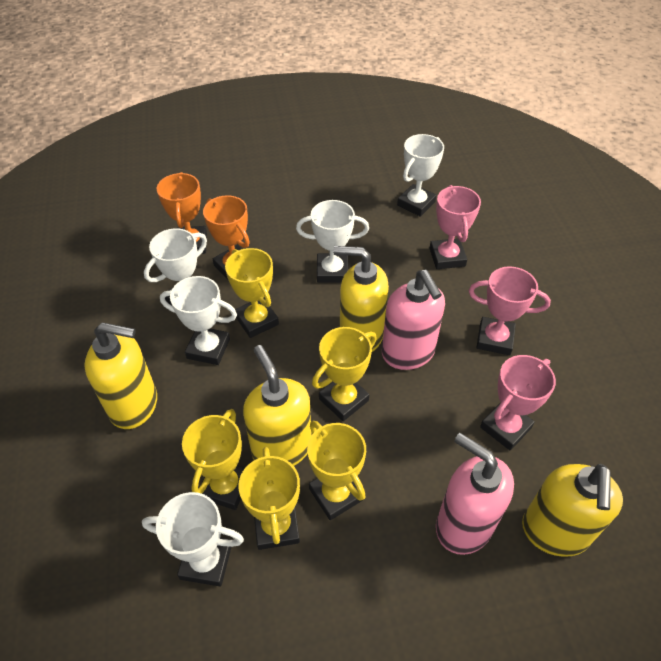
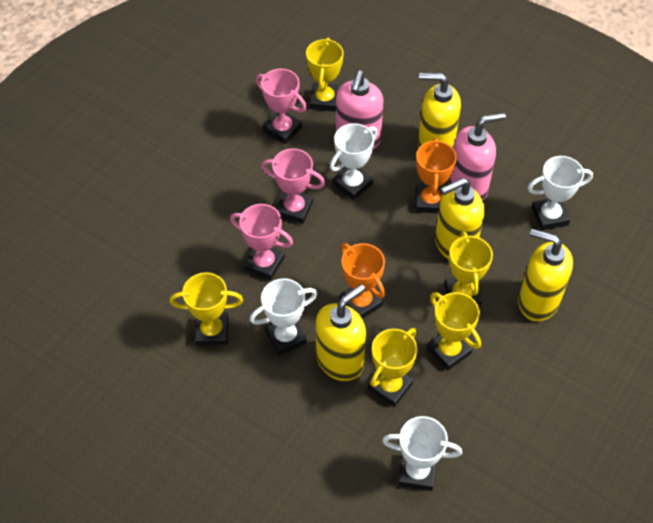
white trophy: 5 -> 4

